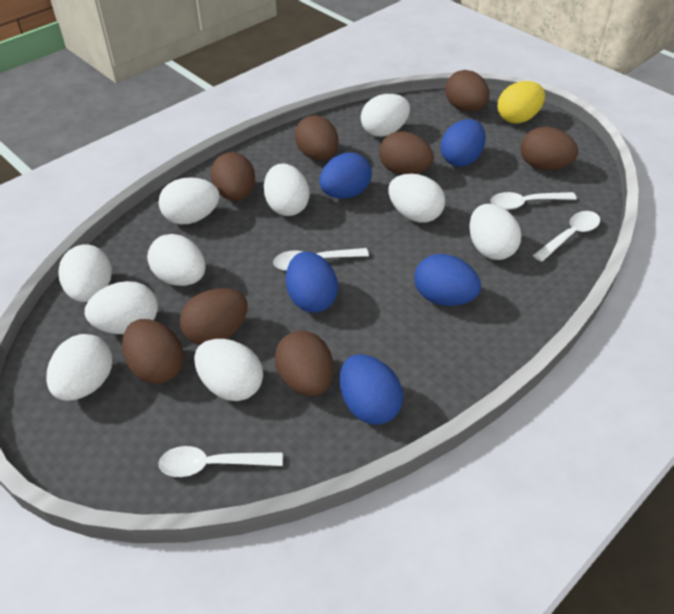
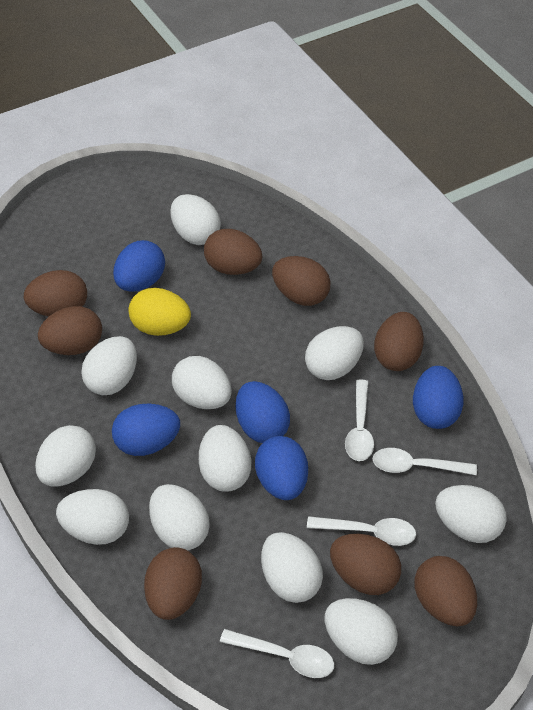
white egg: 10 -> 11

